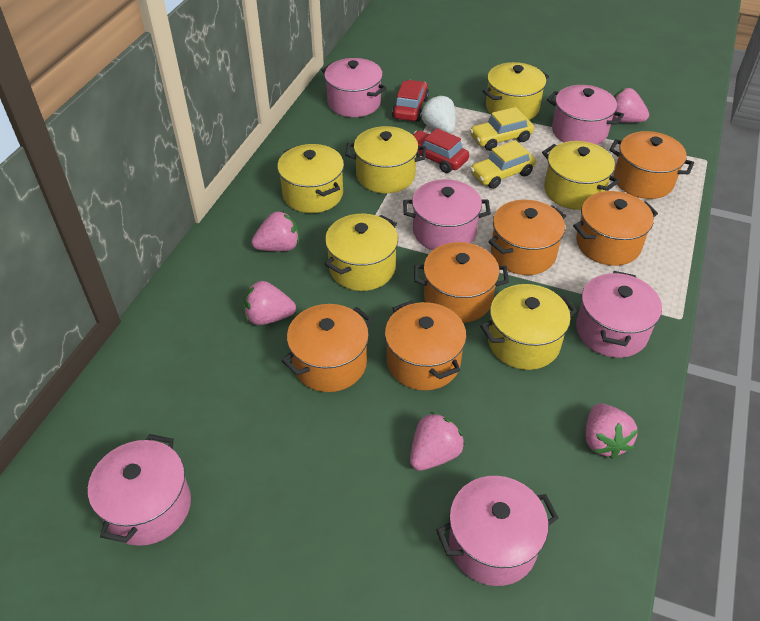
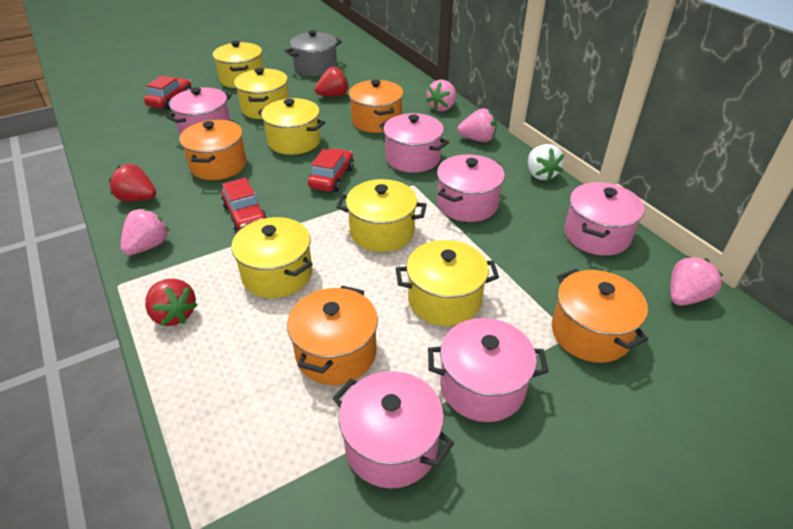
grey pot: 0 -> 1
orange pot: 6 -> 4
pink strawberry: 5 -> 4
red car: 2 -> 3
red strawberry: 0 -> 3
yellow car: 2 -> 0

